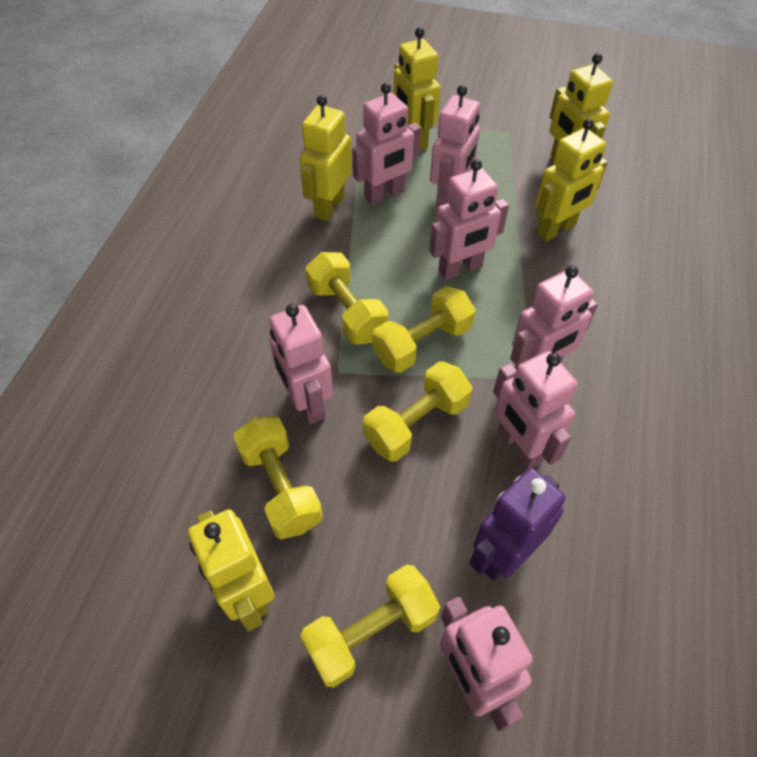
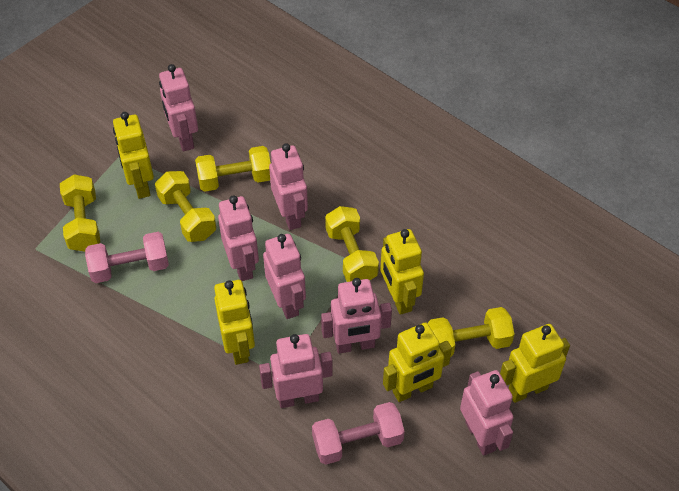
pink dumbbell: 0 -> 2
purple robot: 1 -> 0

